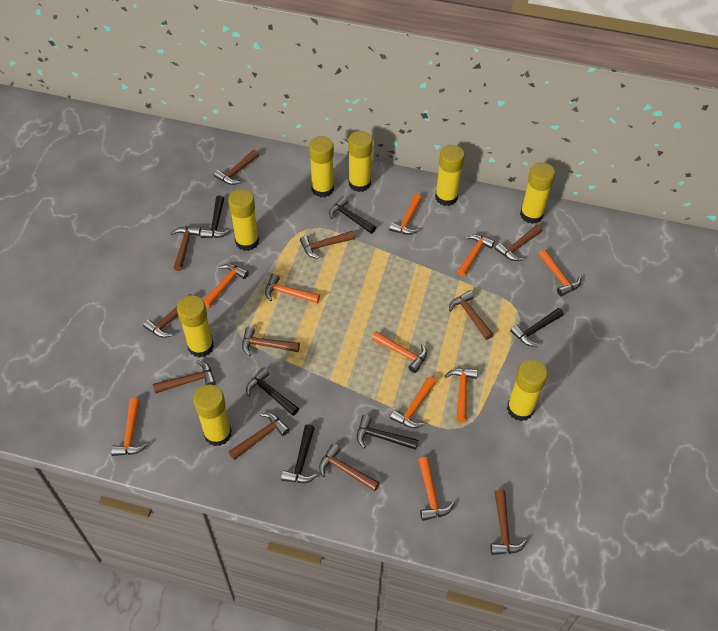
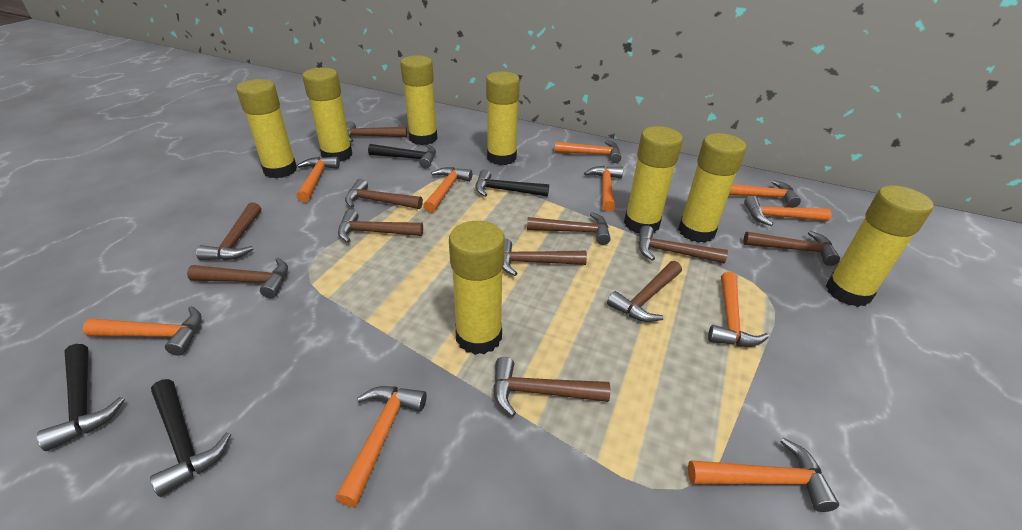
black hammer: 6 -> 4

